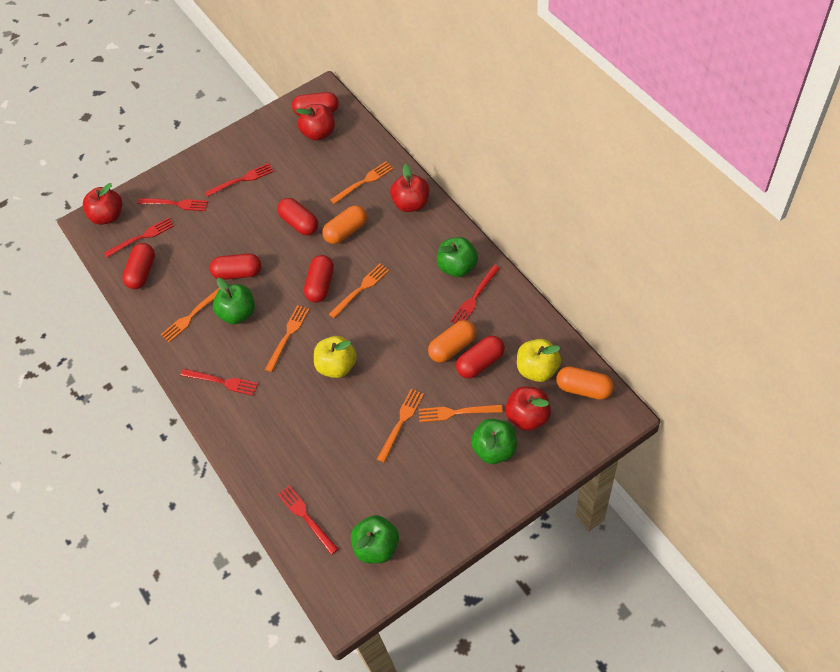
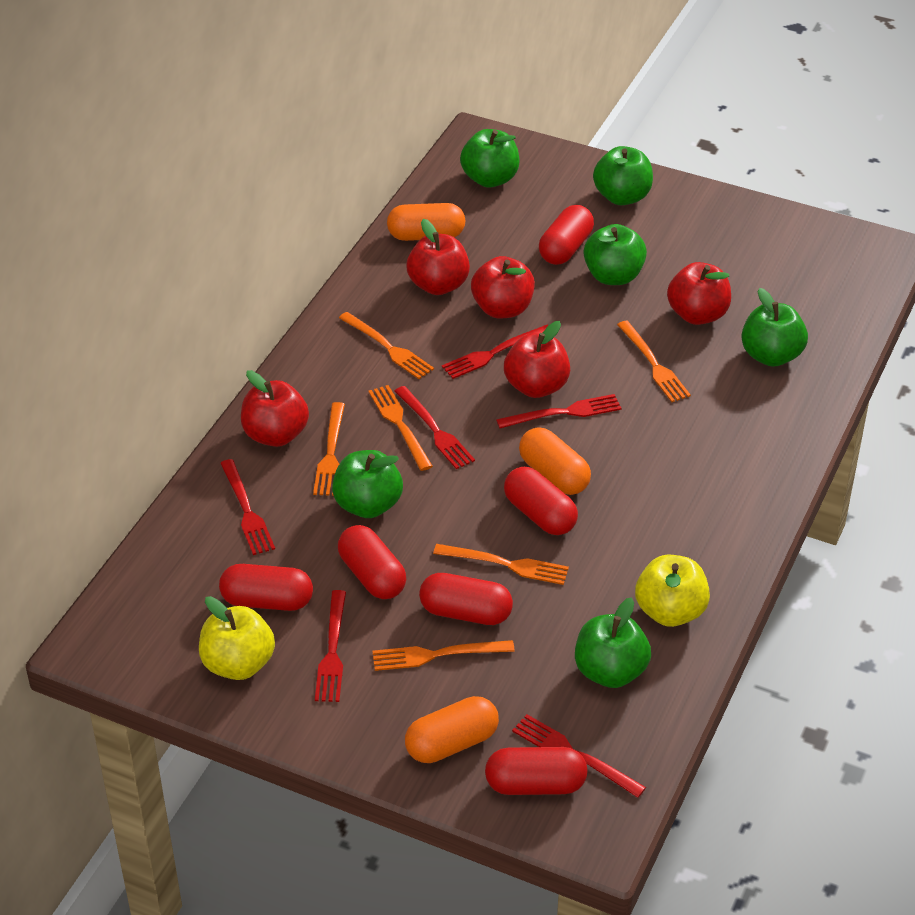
green apple: 4 -> 6
red apple: 4 -> 5

